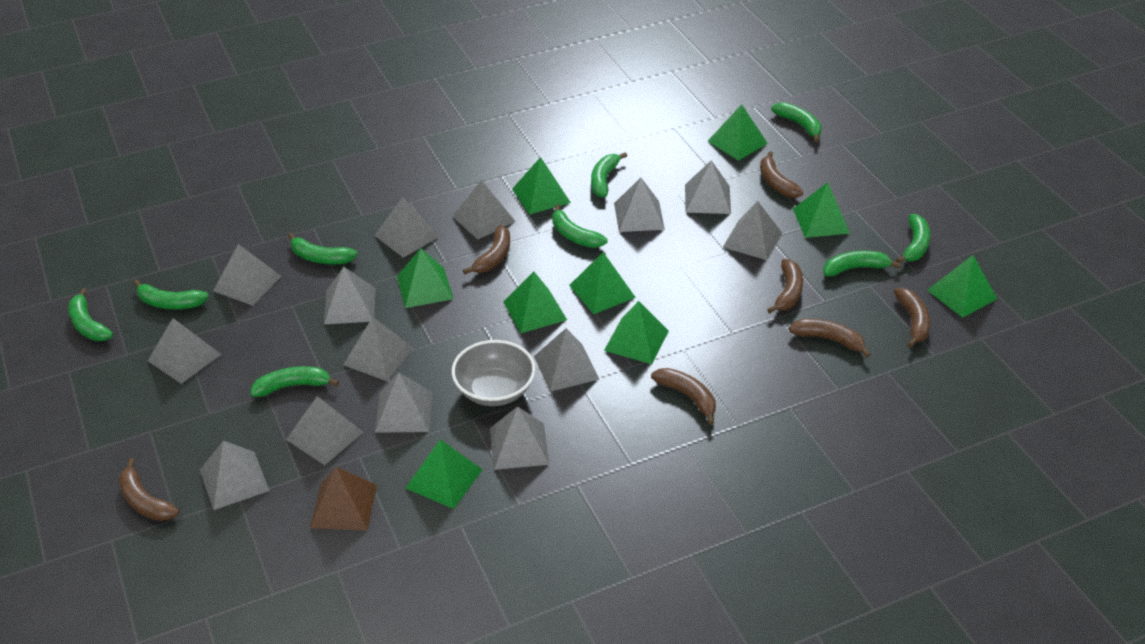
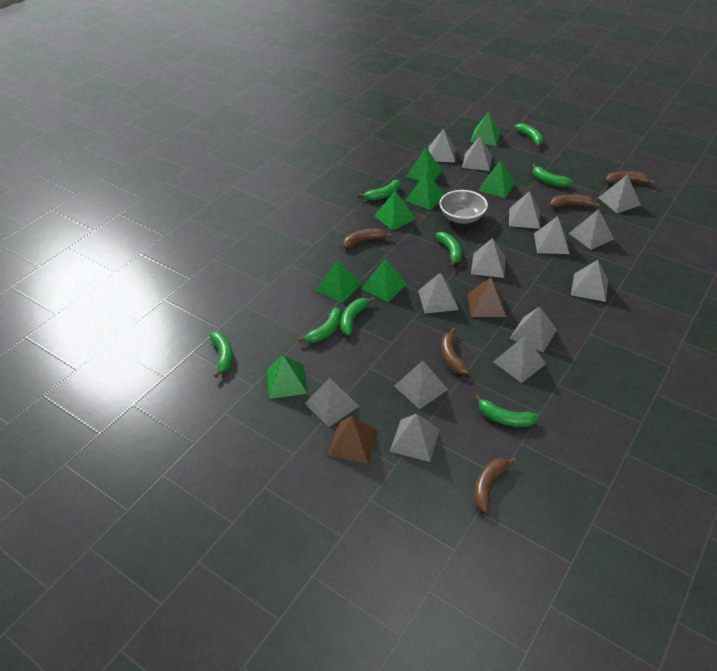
brown banana: 7 -> 5
brown pyramid: 1 -> 2
green banana: 9 -> 8
green pyramid: 9 -> 8

